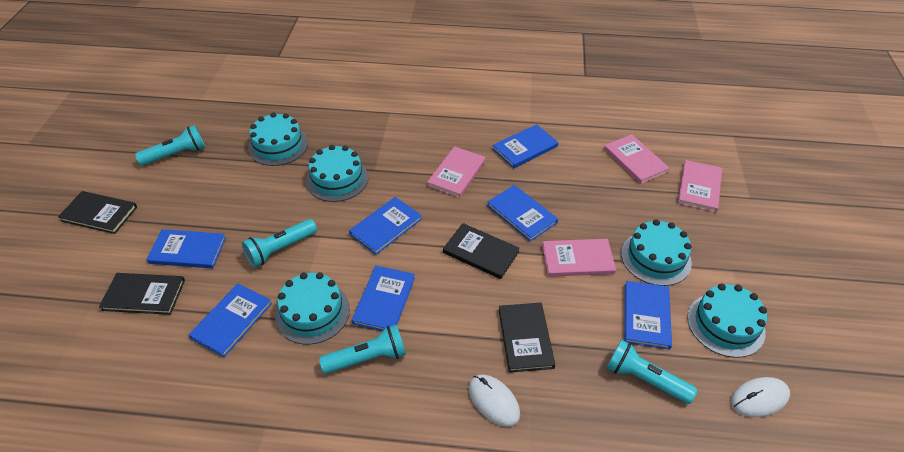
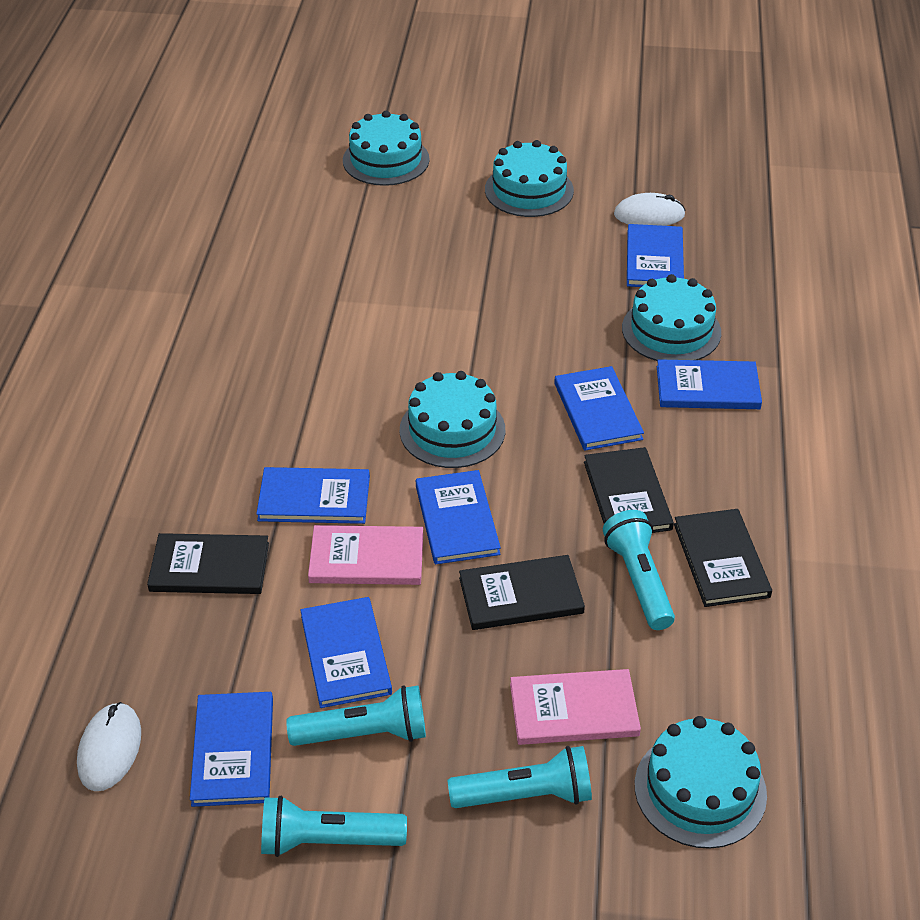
pink book: 4 -> 2

